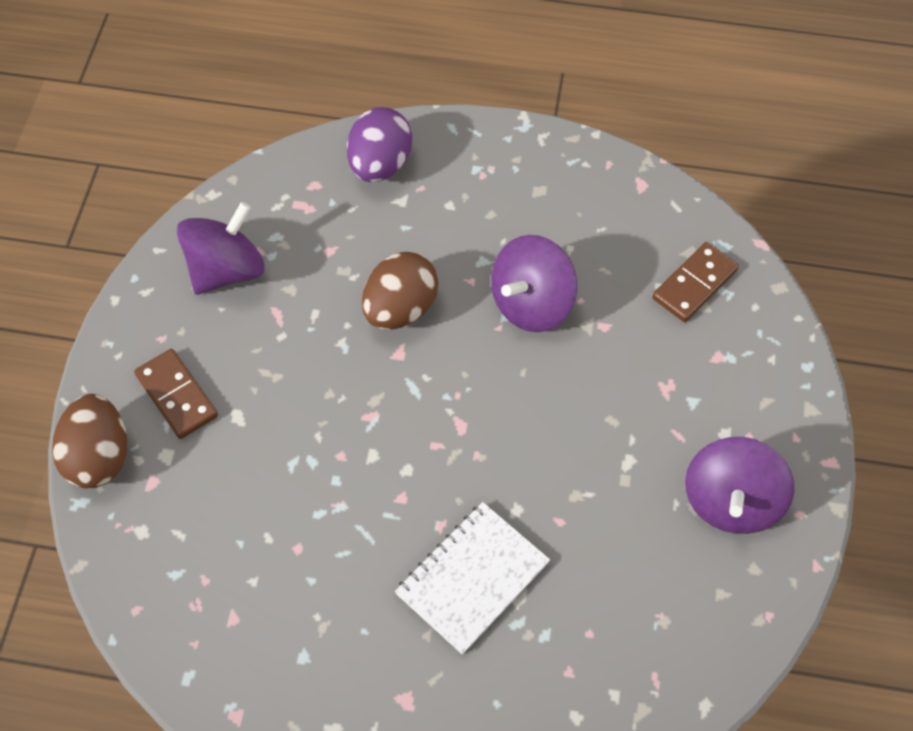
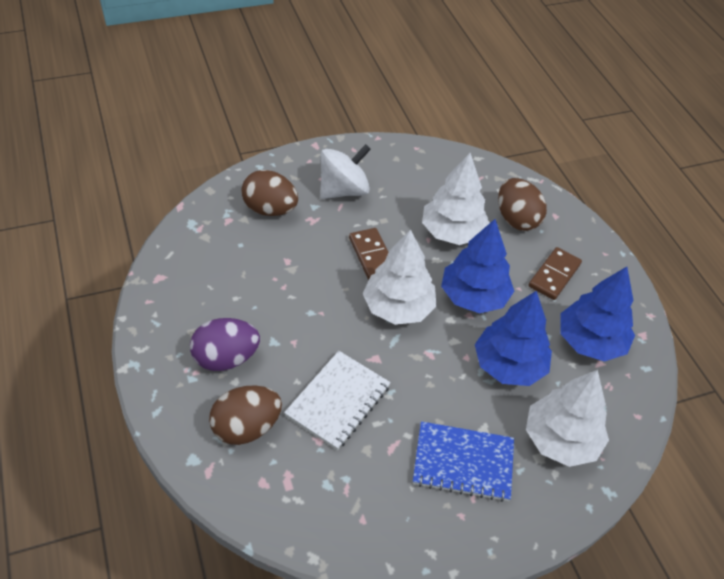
blue notebook: 0 -> 1
blue tree: 0 -> 3
brown egg: 2 -> 3
purple spinning top: 3 -> 0
white spinning top: 0 -> 1
white tree: 0 -> 3

